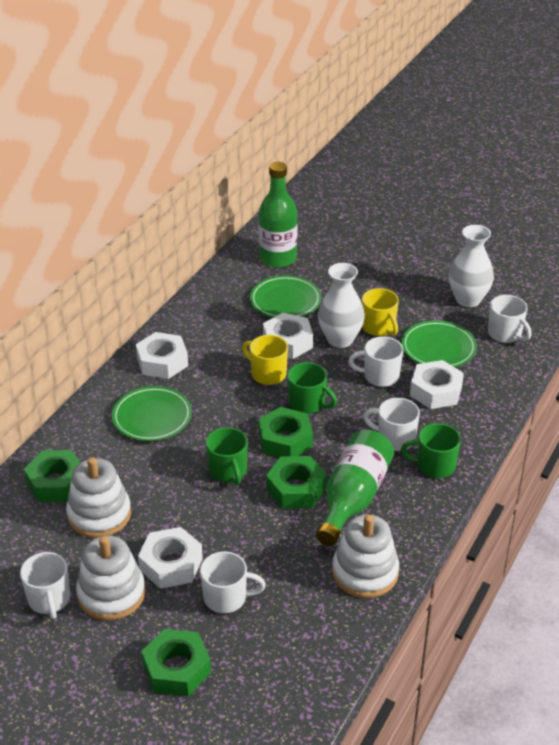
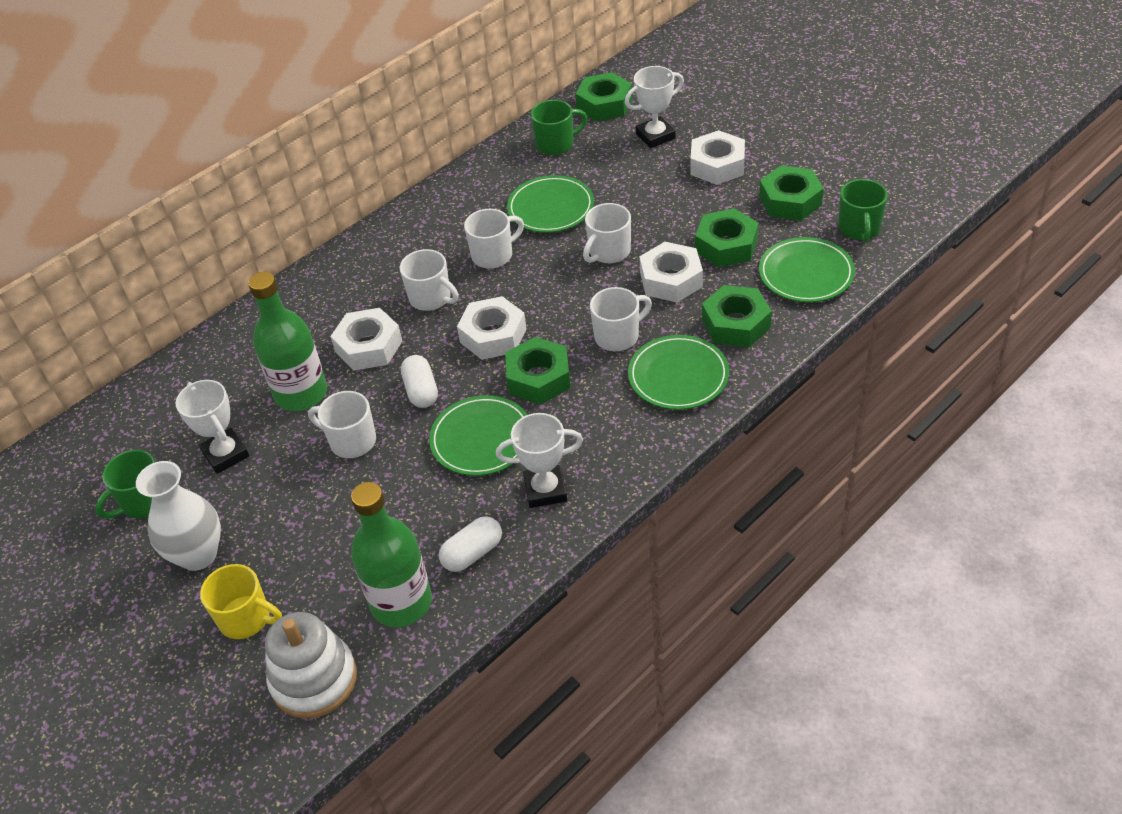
green nut: 4 -> 5
green plate: 3 -> 4
white capsule: 0 -> 2
white stacking toy: 3 -> 1
white trophy: 0 -> 3
white vase: 2 -> 1
yellow mug: 2 -> 1

